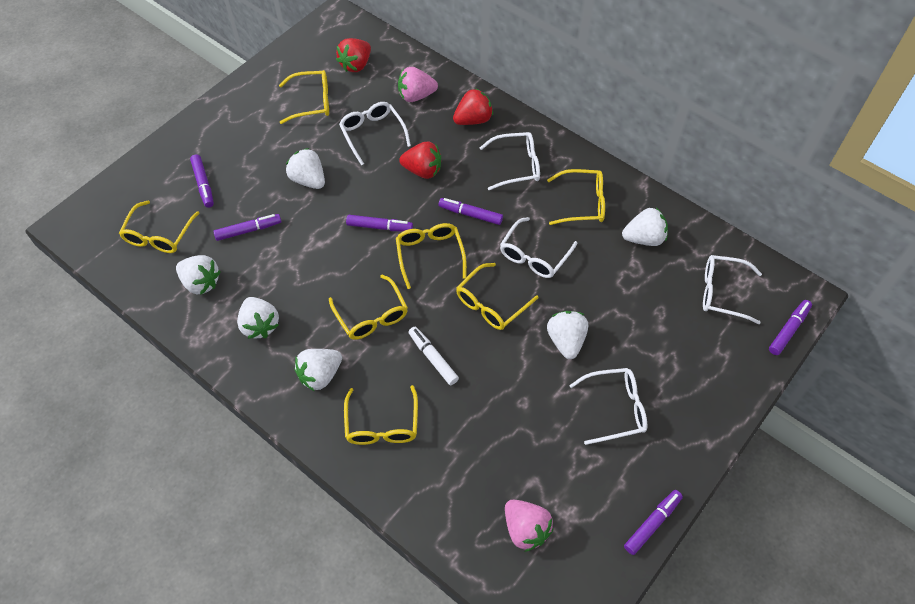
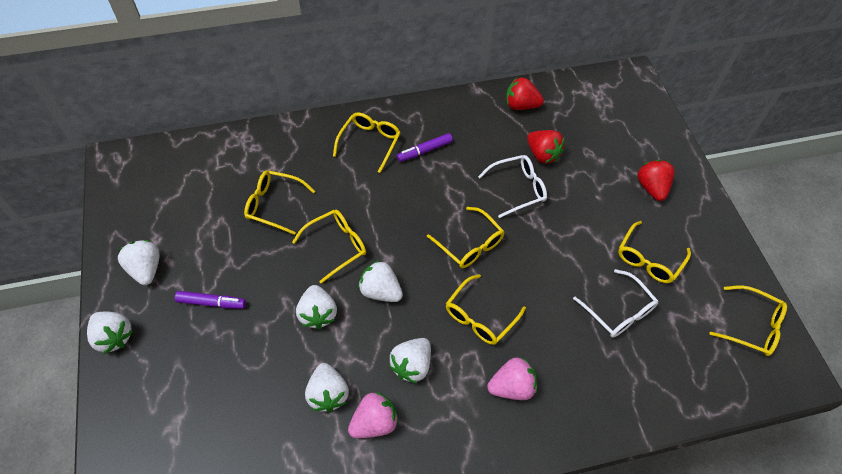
purple marker: 6 -> 2
white glasses: 5 -> 2
white marker: 1 -> 0

